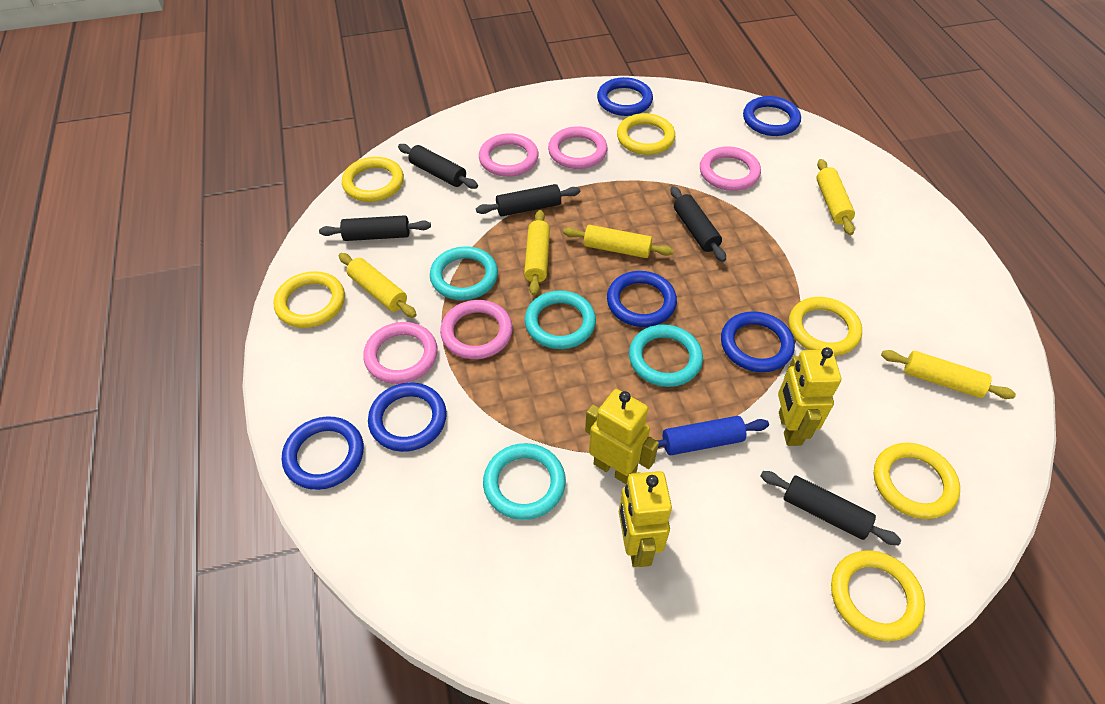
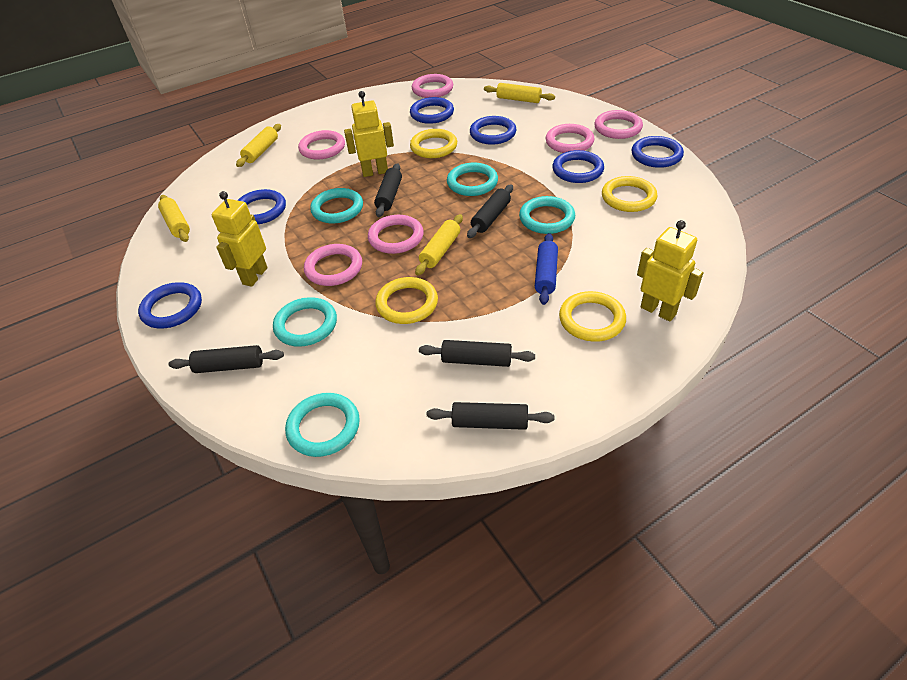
pink ring: 5 -> 6
turquoise ring: 4 -> 5
yellow ring: 6 -> 4
yellow rolling pin: 5 -> 4

